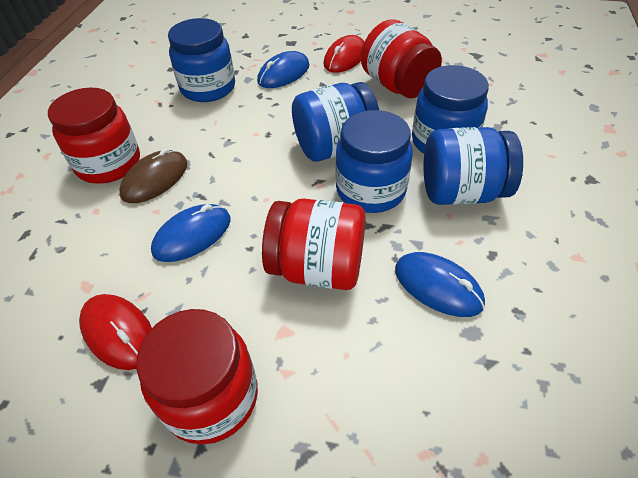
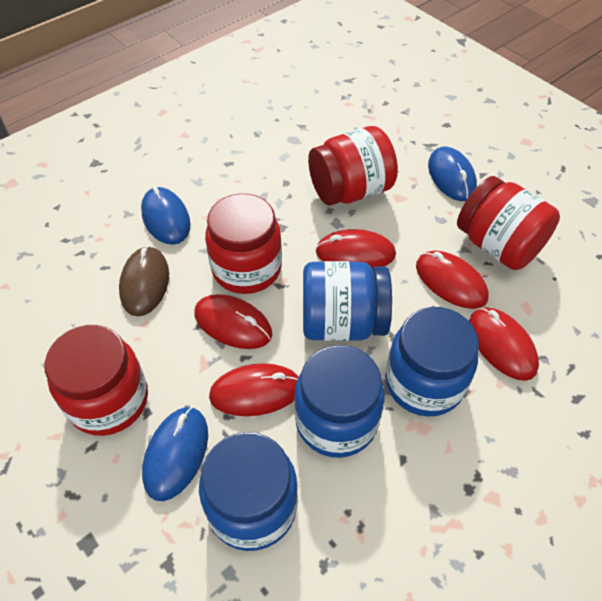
blue jar: 5 -> 4
red mouse: 2 -> 5

